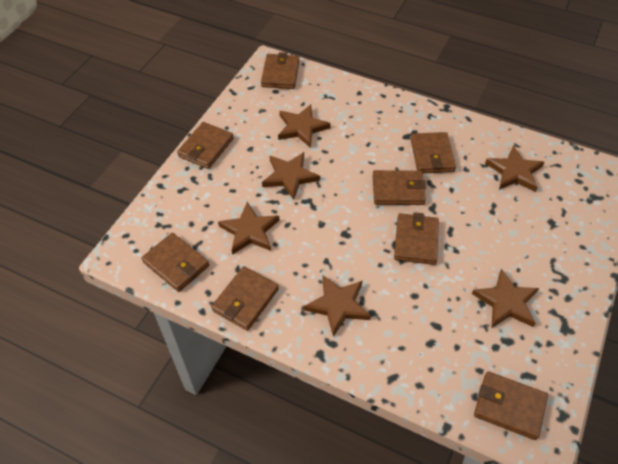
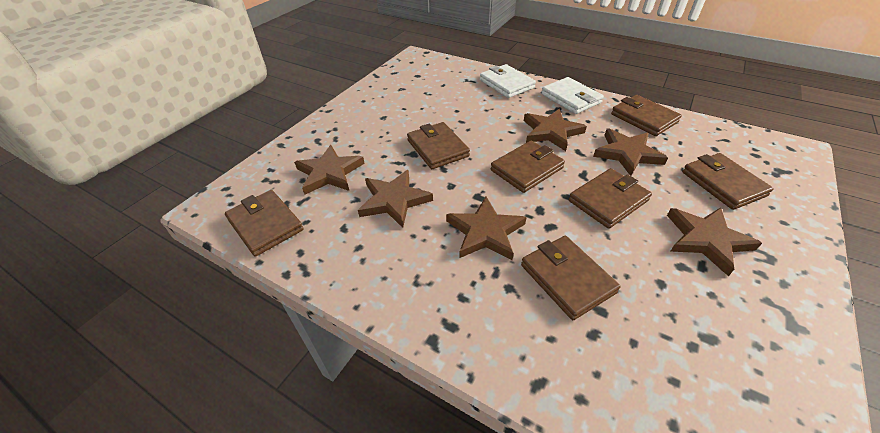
brown wallet: 8 -> 7
white wallet: 0 -> 2

